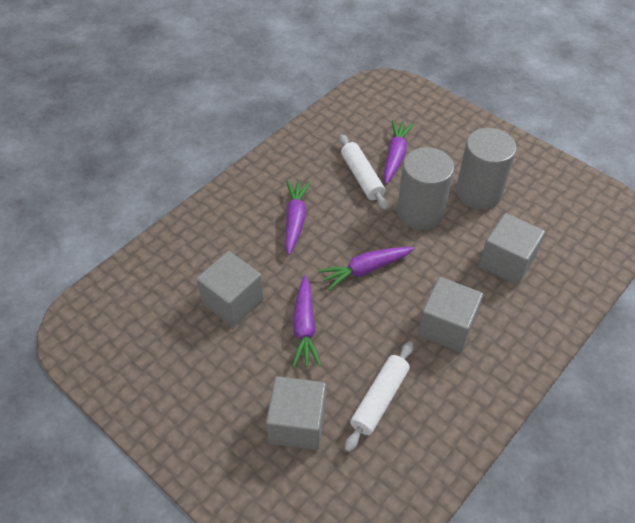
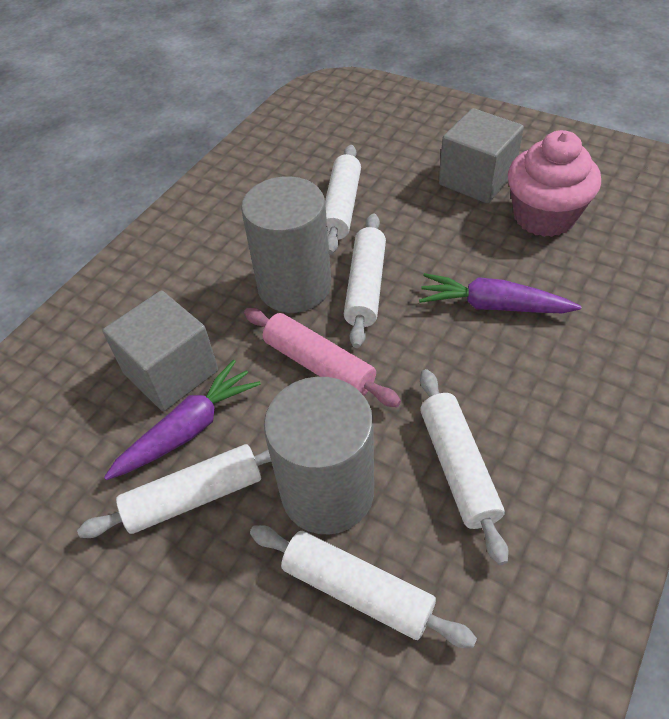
grey cube: 4 -> 2
pink cupcake: 0 -> 1
pink rolling pin: 0 -> 1
purple carrot: 4 -> 2
white rolling pin: 2 -> 5

